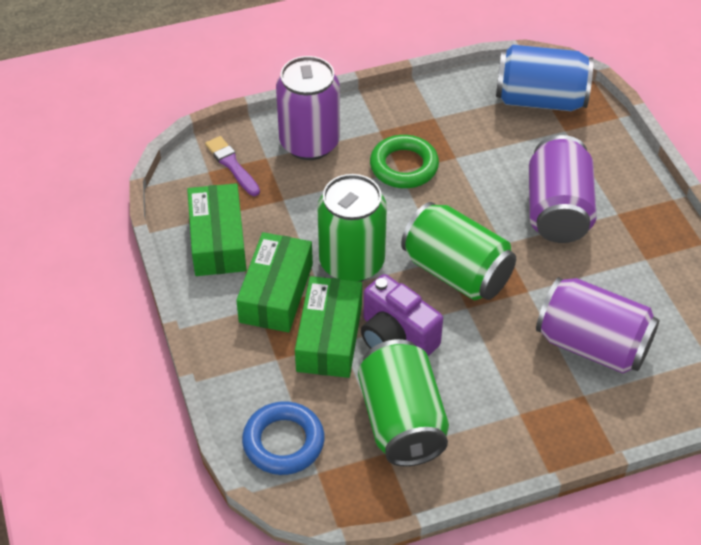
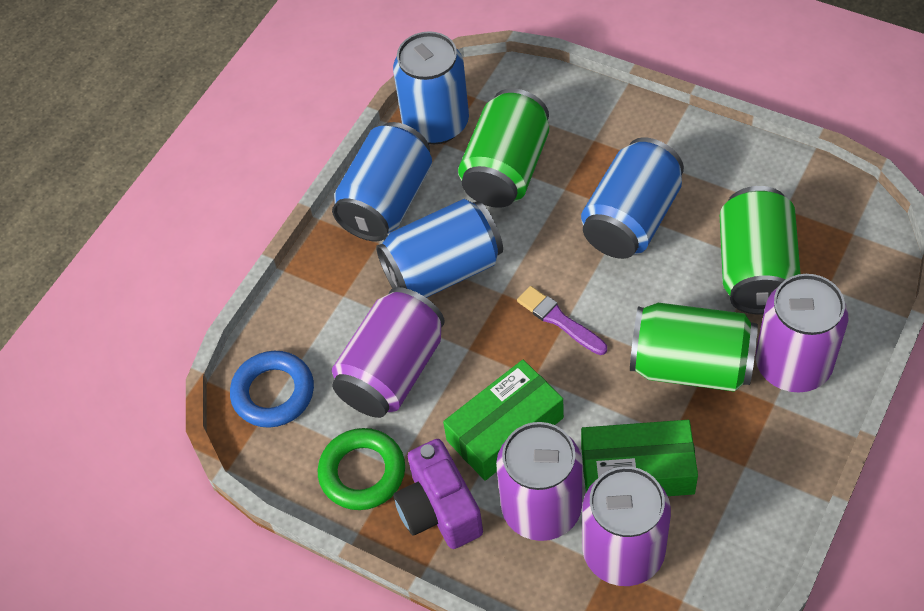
blue can: 1 -> 4
green box: 3 -> 2
purple can: 3 -> 4

